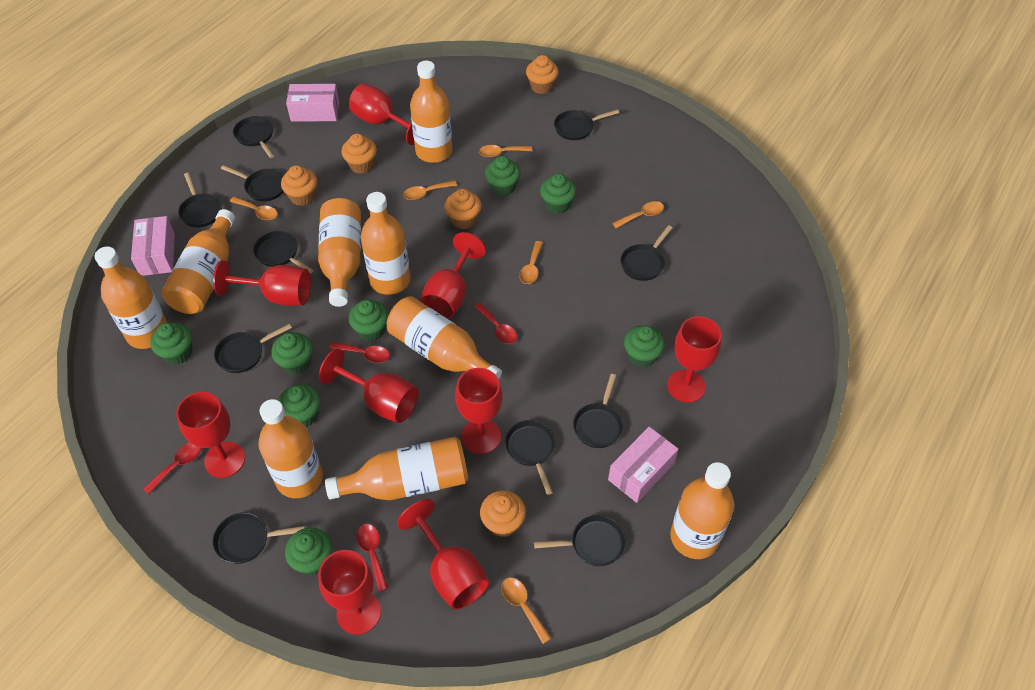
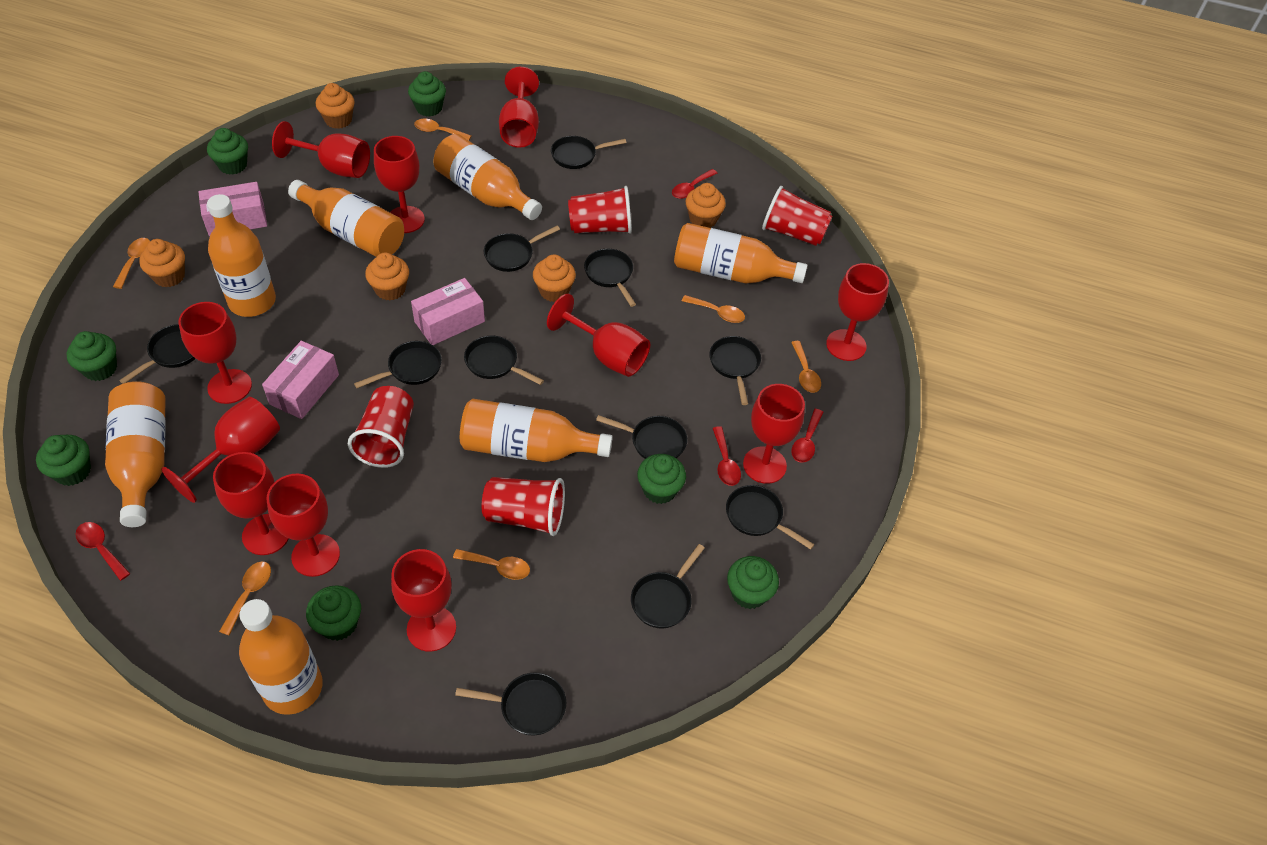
green cupcake: 8 -> 7
orange bottle: 9 -> 7
red cup: 0 -> 4
red goblet: 9 -> 11

